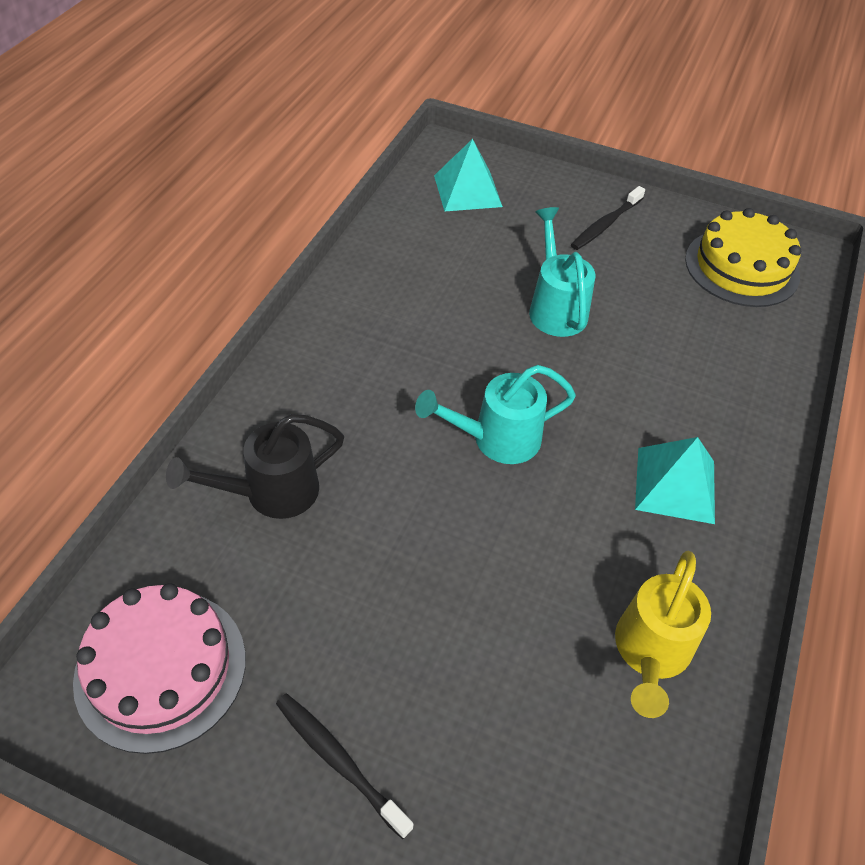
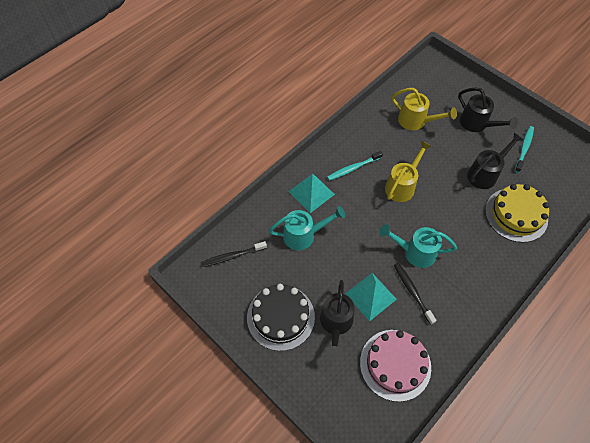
black cake: 0 -> 1
black watering can: 1 -> 3
turquoise toothbrush: 0 -> 2
yellow watering can: 1 -> 2

